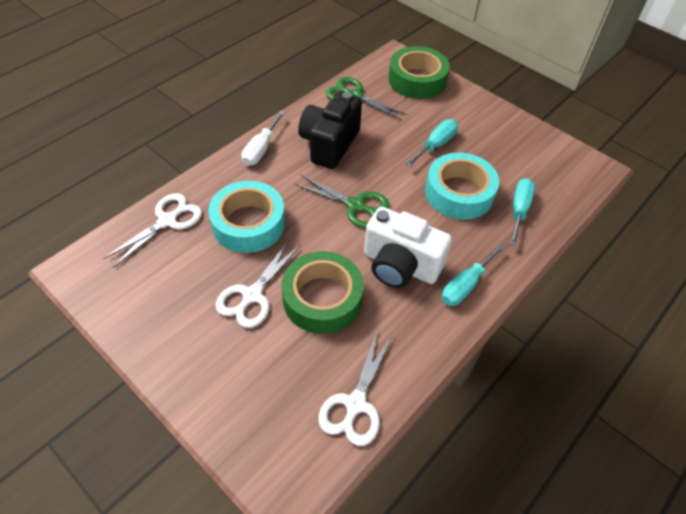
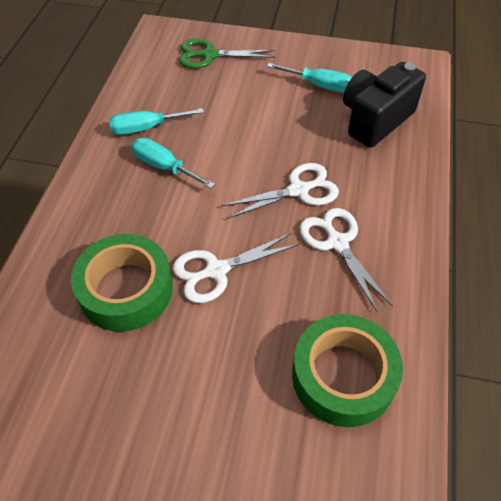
green scissors: 2 -> 1
turquoise tape: 2 -> 0
white camera: 1 -> 0
white screwdriver: 1 -> 0

